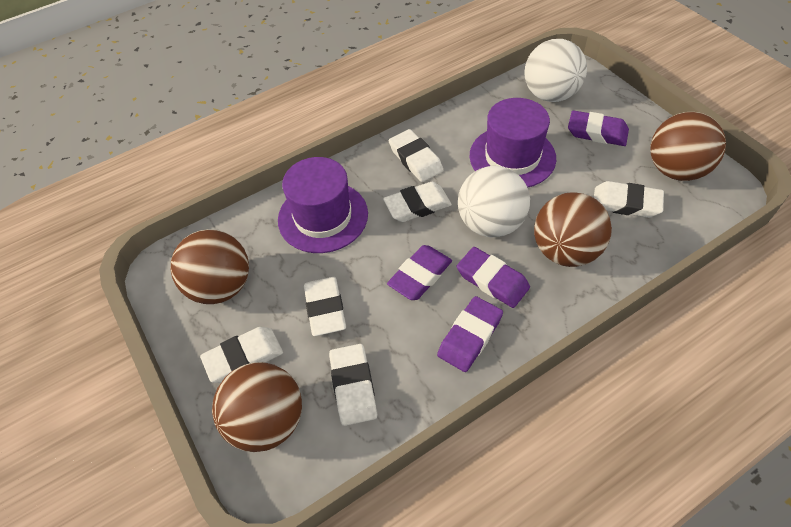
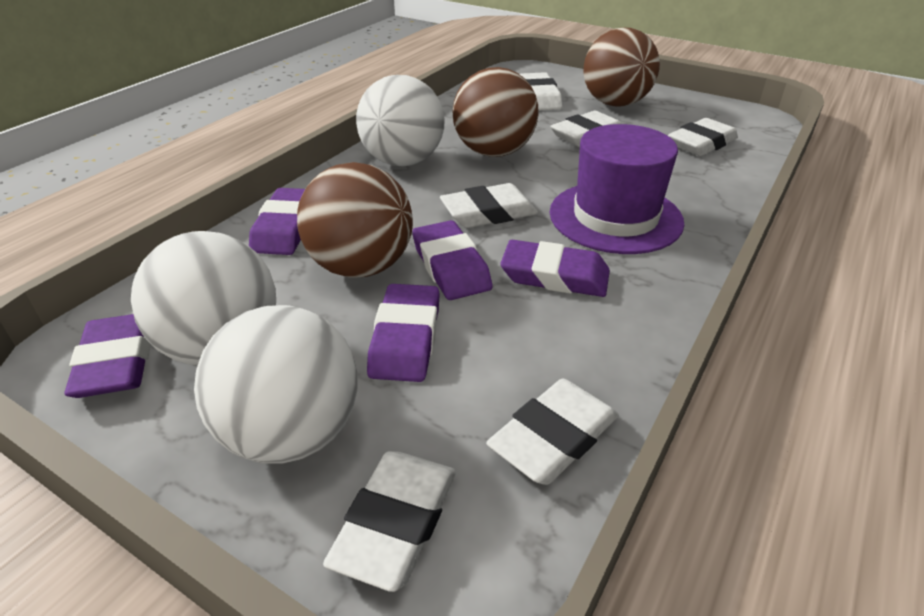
brown ball: 4 -> 3
purple eraser: 4 -> 5
purple hat: 2 -> 1
white ball: 2 -> 3

